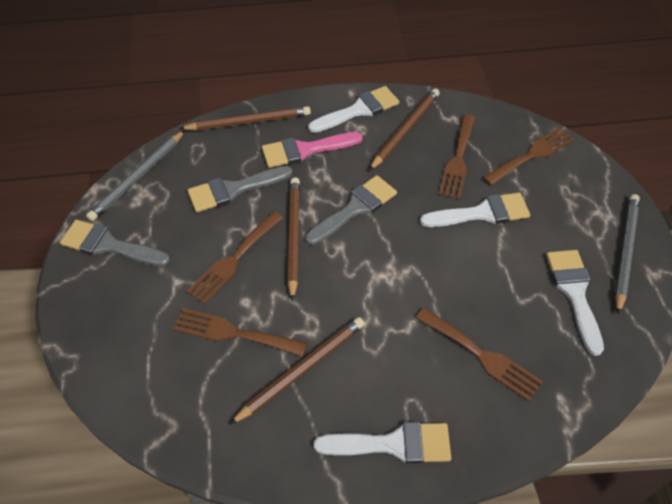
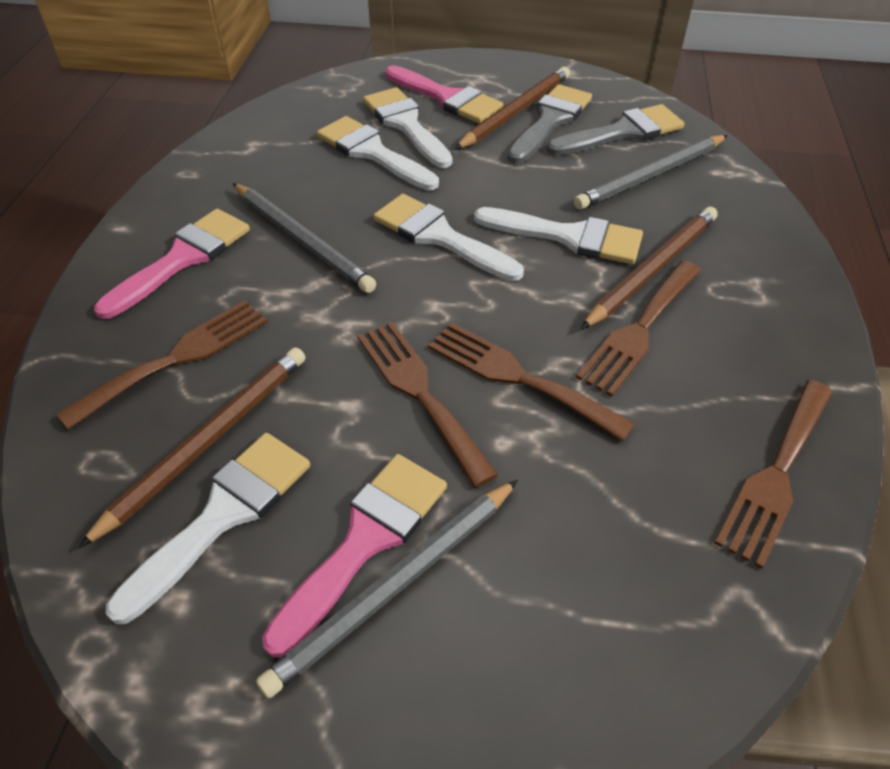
brown pencil: 4 -> 3
grey brush: 3 -> 2
grey pencil: 2 -> 3
pink brush: 1 -> 3
white brush: 4 -> 5

